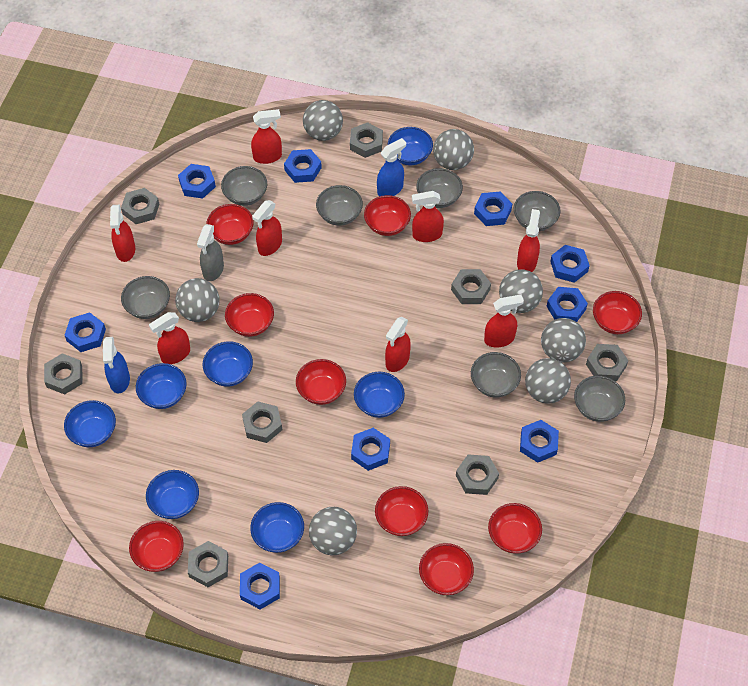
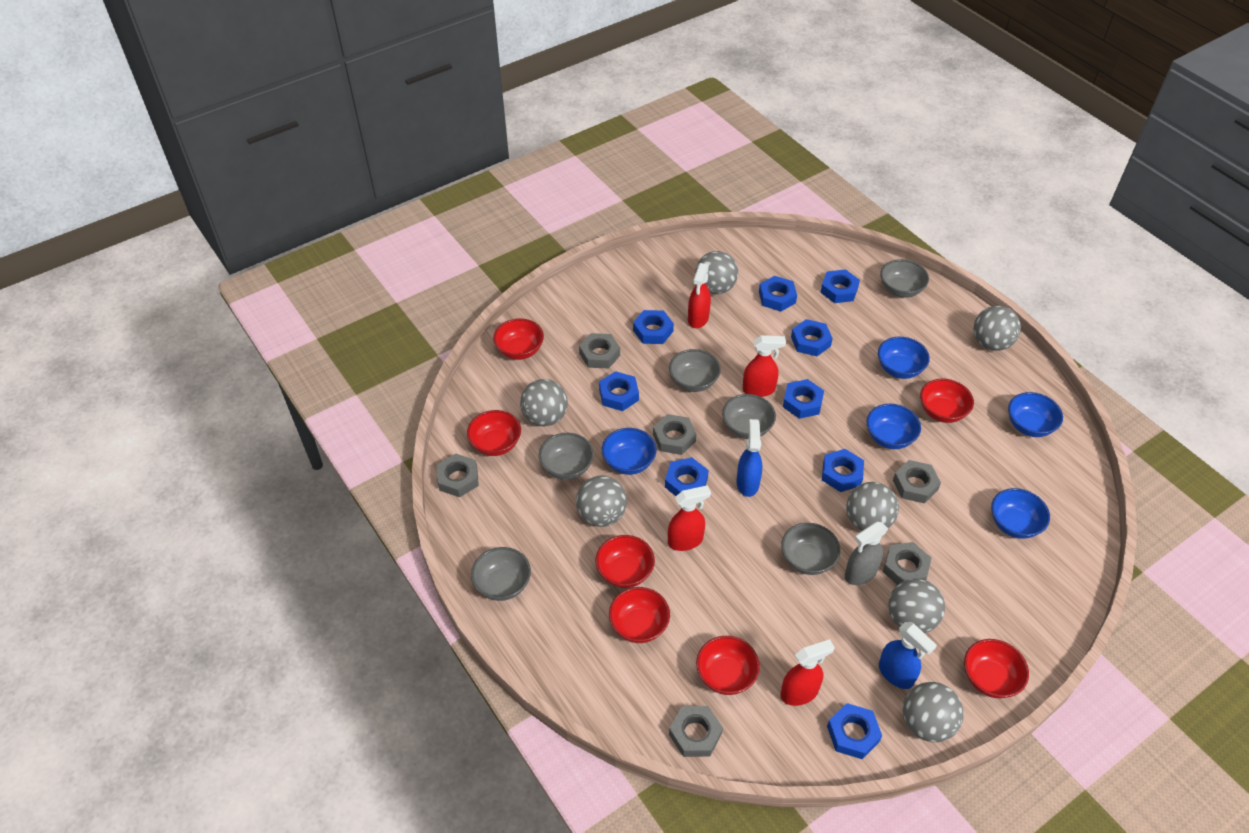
blue bowl: 7 -> 5
grey bowl: 7 -> 6
grey nut: 8 -> 6
red bowl: 9 -> 7
red spray bottle: 8 -> 4

